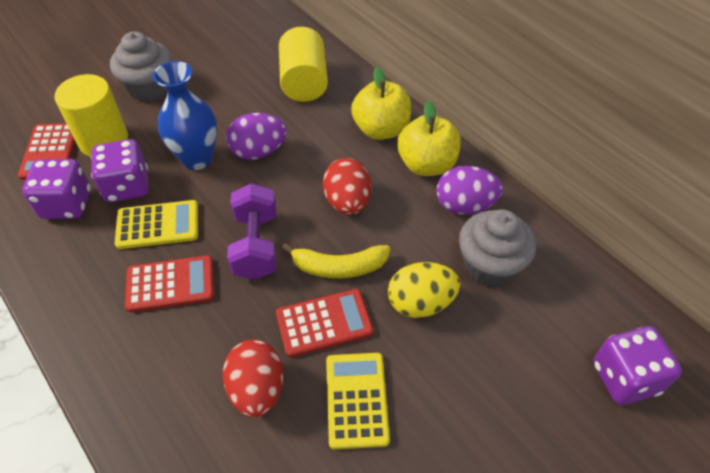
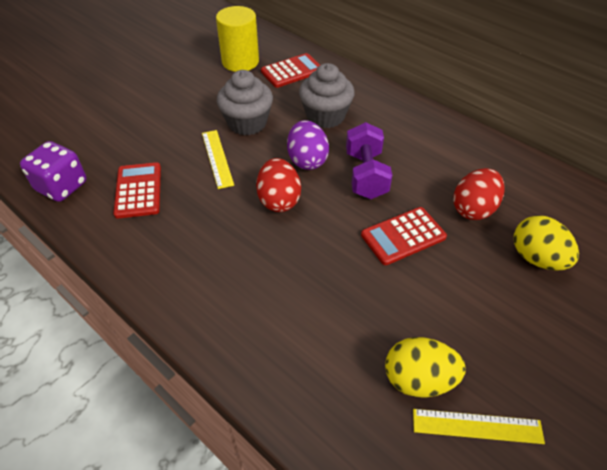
blue vase: 1 -> 0
purple dice: 3 -> 1
purple egg: 2 -> 1
yellow apple: 2 -> 0
yellow banana: 1 -> 0
yellow calculator: 2 -> 0
yellow cylinder: 2 -> 1
yellow egg: 1 -> 2
yellow ruler: 0 -> 2

